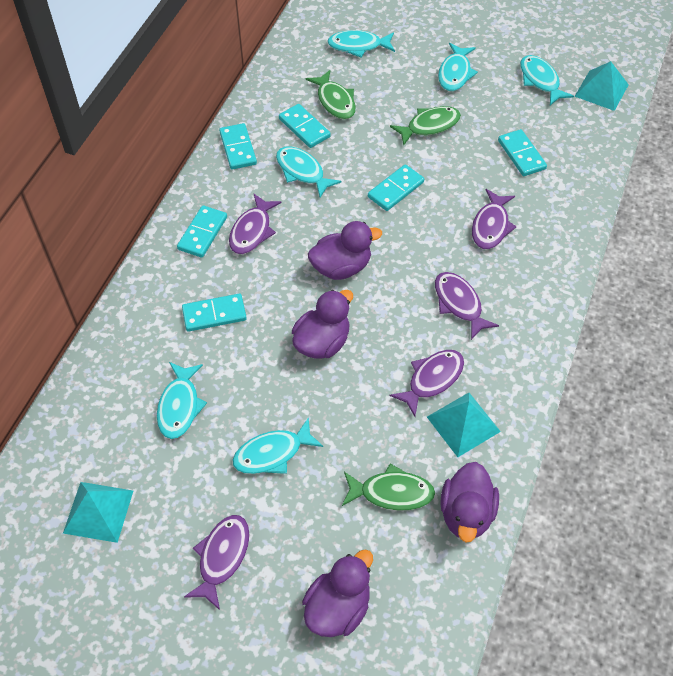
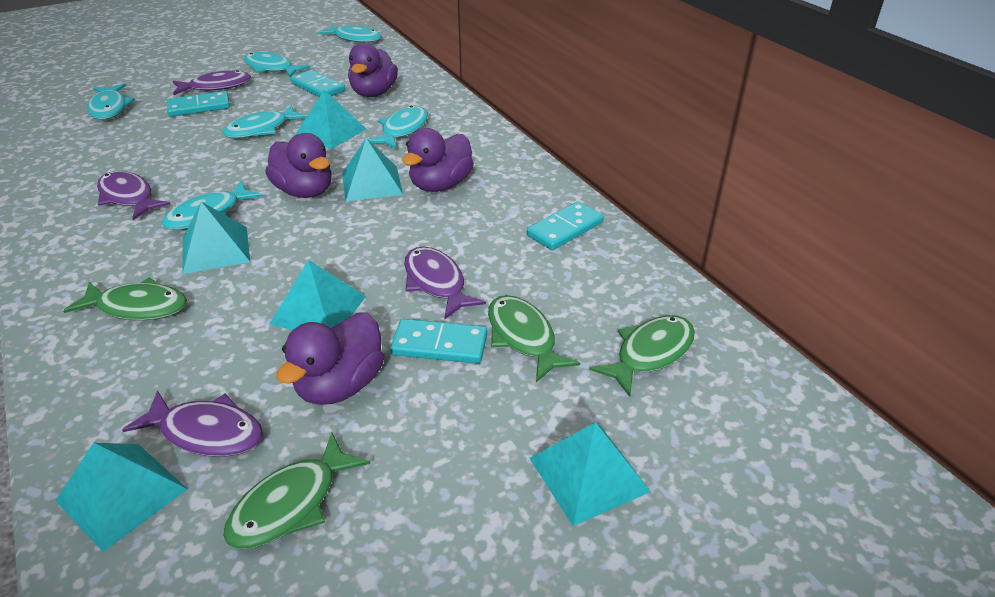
green fish: 3 -> 4
purple fish: 5 -> 4
turquoise domino: 6 -> 4
turquoise pyramid: 3 -> 6

